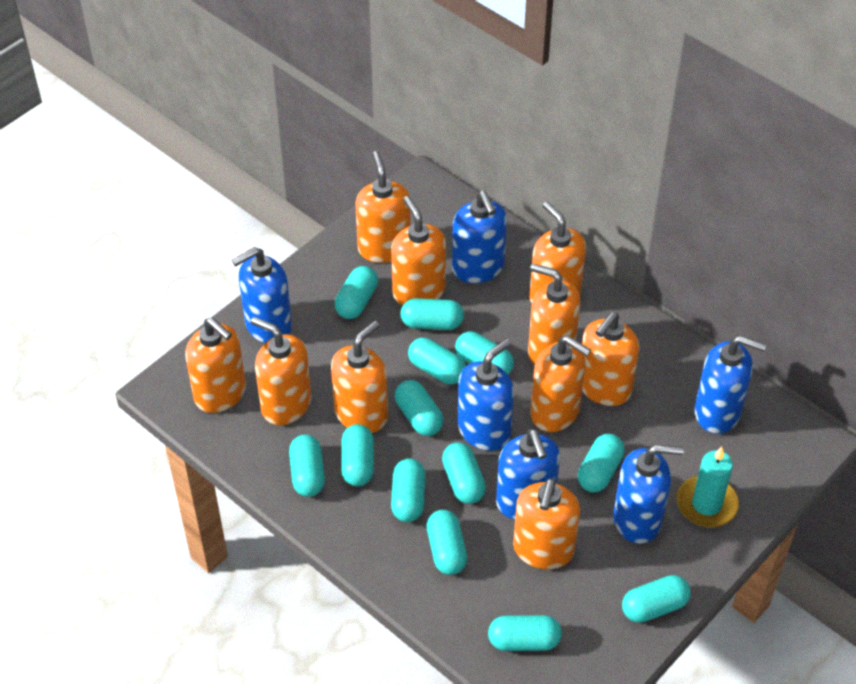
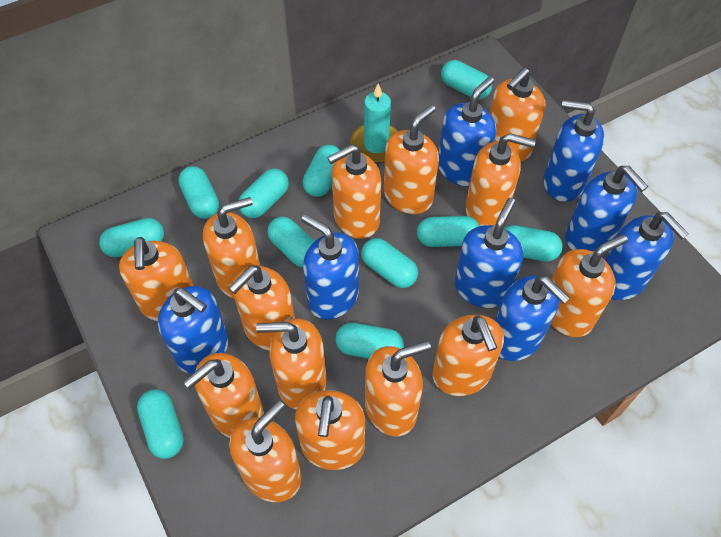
blue soap dispenser: 6 -> 8
orange soap dispenser: 10 -> 14
turquoise capsule: 13 -> 11

